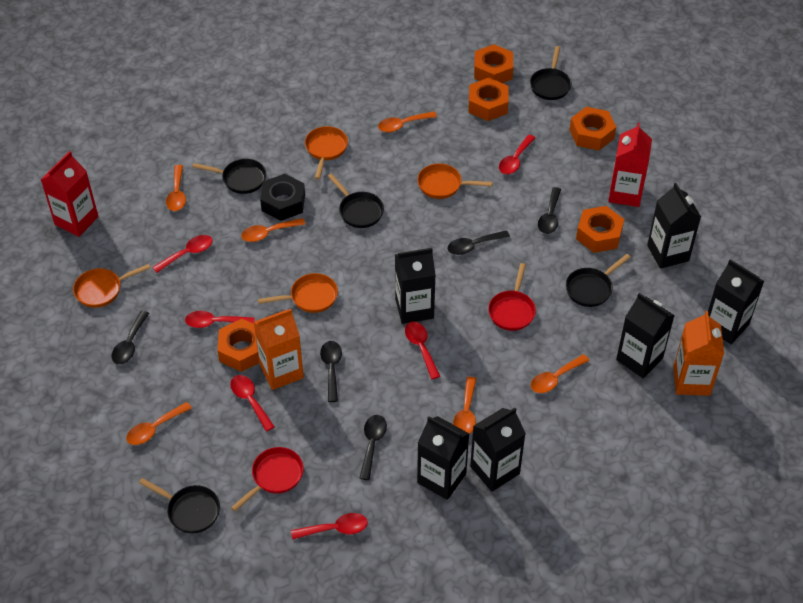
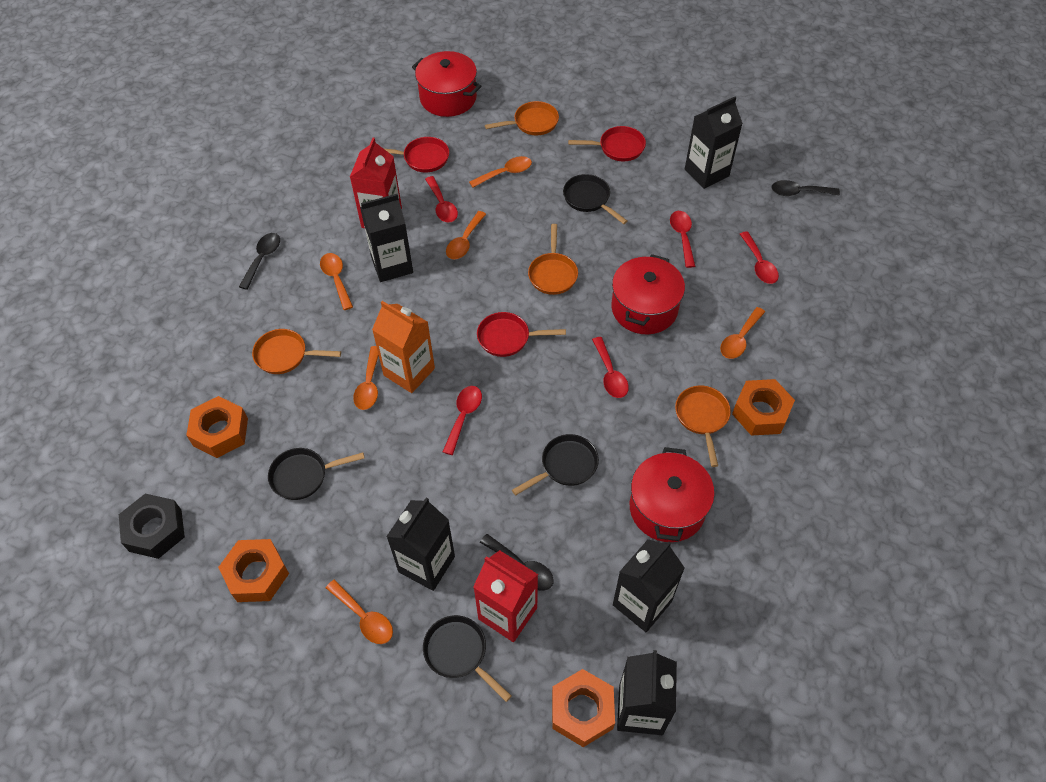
black carton: 6 -> 5
black pan: 5 -> 4
black spoon: 5 -> 3
orange carton: 2 -> 1
orange nut: 5 -> 4
red pan: 2 -> 3
red pot: 0 -> 3
red spoon: 6 -> 5

